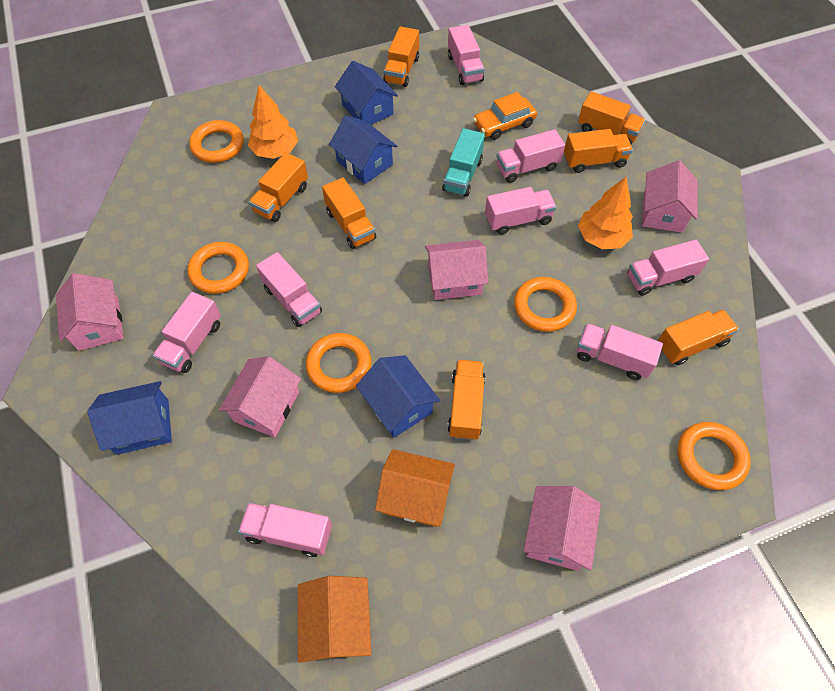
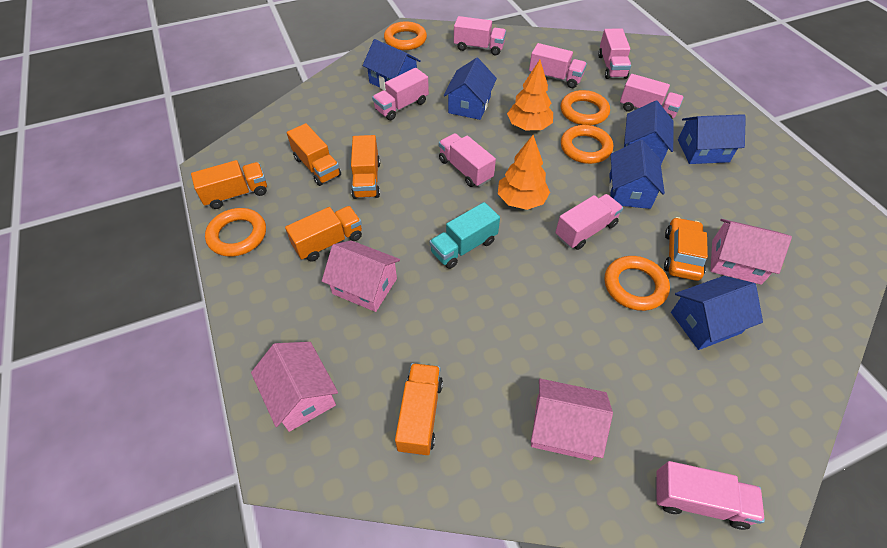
blue house: 4 -> 6
orange house: 2 -> 0
orange truck: 7 -> 5
pink house: 5 -> 4

